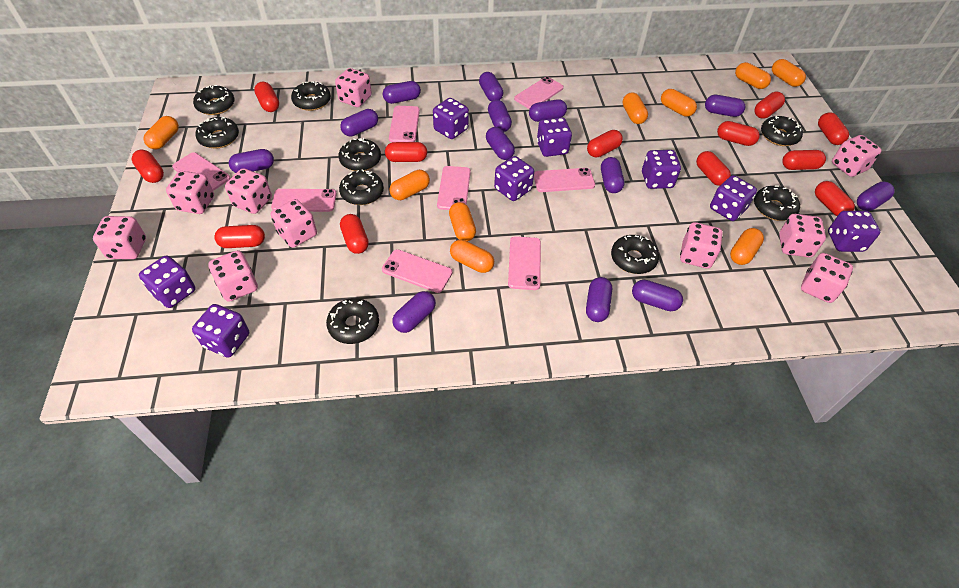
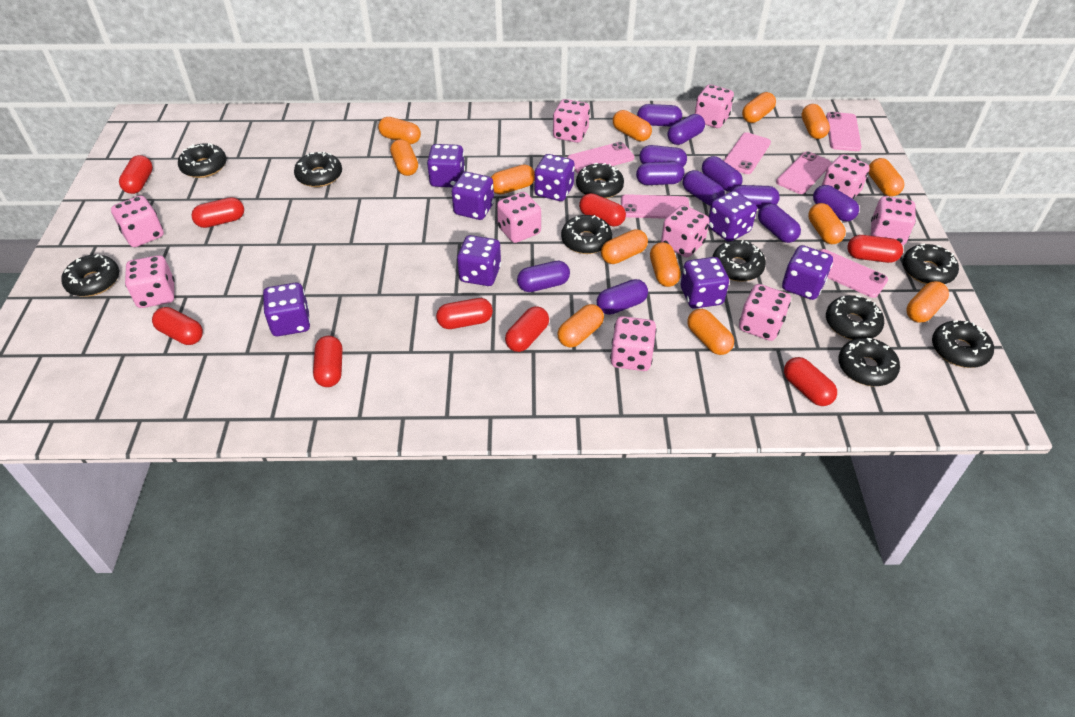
black donut: 9 -> 10
orange capsule: 9 -> 13
pink phone: 8 -> 6
purple capsule: 13 -> 11
red capsule: 12 -> 9

